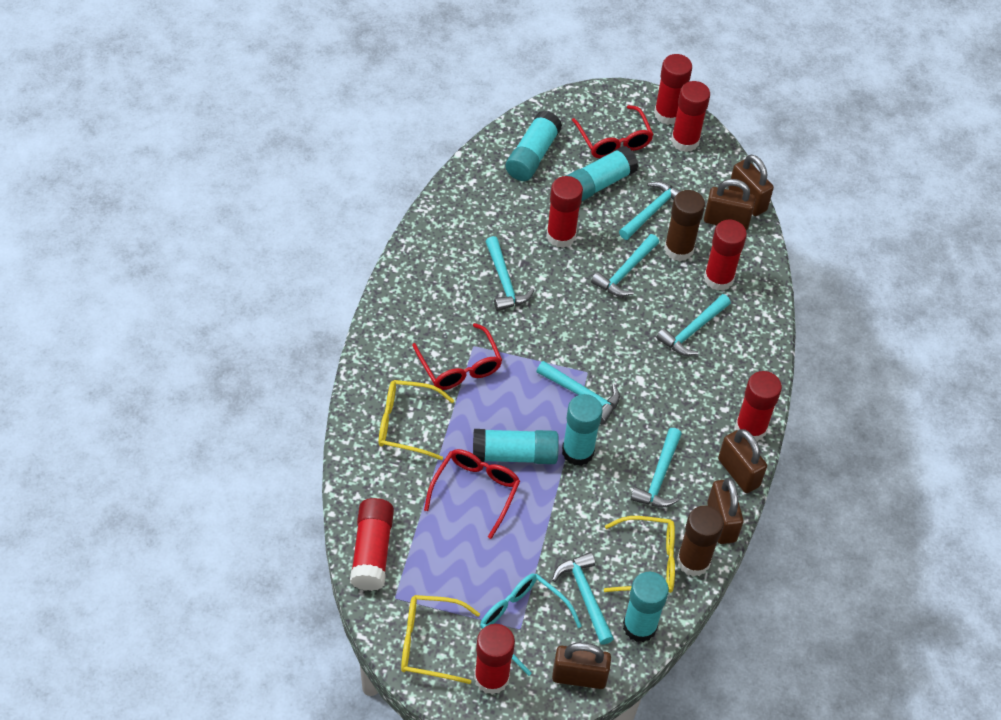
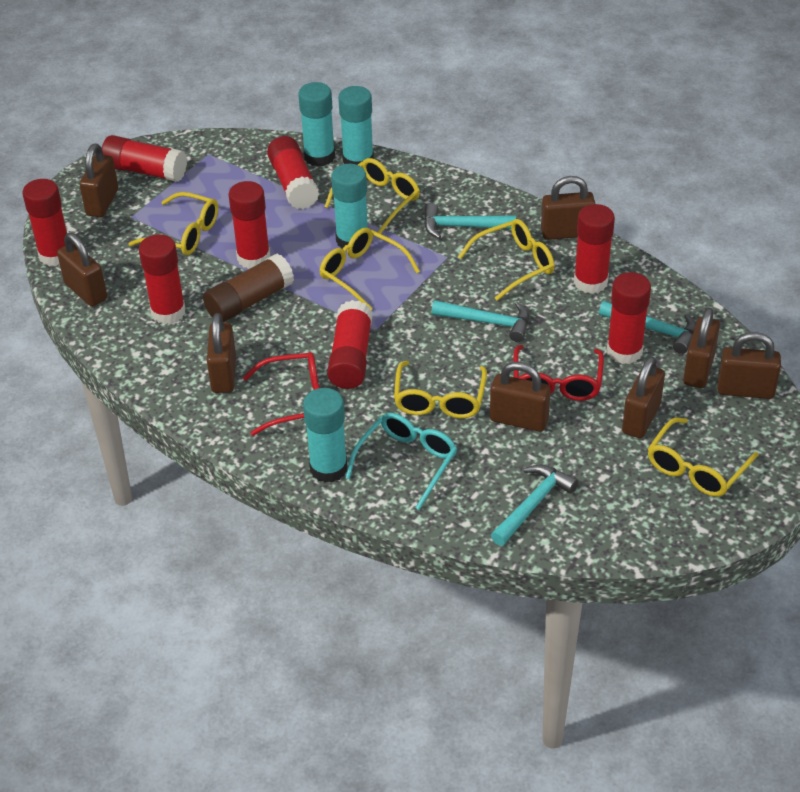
brown glue stick: 2 -> 1
brown padlock: 5 -> 8
red glasses: 3 -> 2
red glue stick: 7 -> 8
turquoise glue stick: 5 -> 4
turquoise hammer: 7 -> 4
yellow glasses: 3 -> 6

